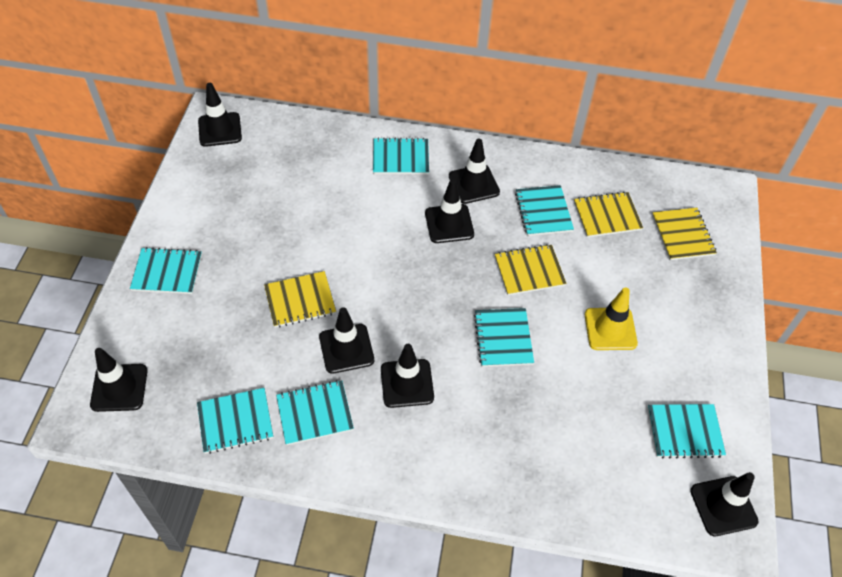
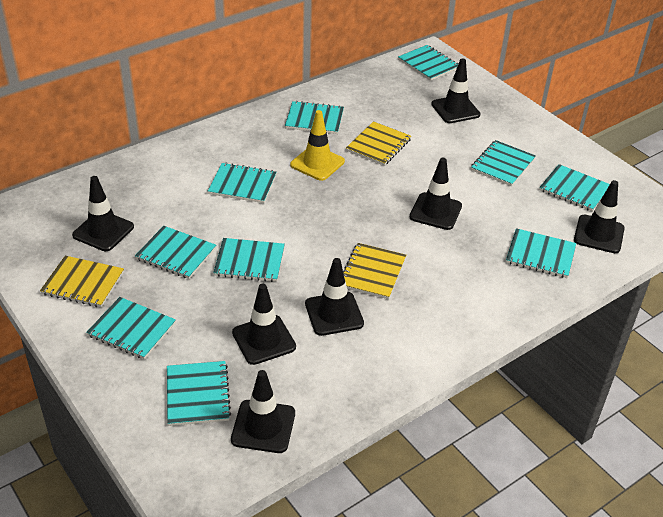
turquoise notebook: 7 -> 10
yellow notebook: 4 -> 3

